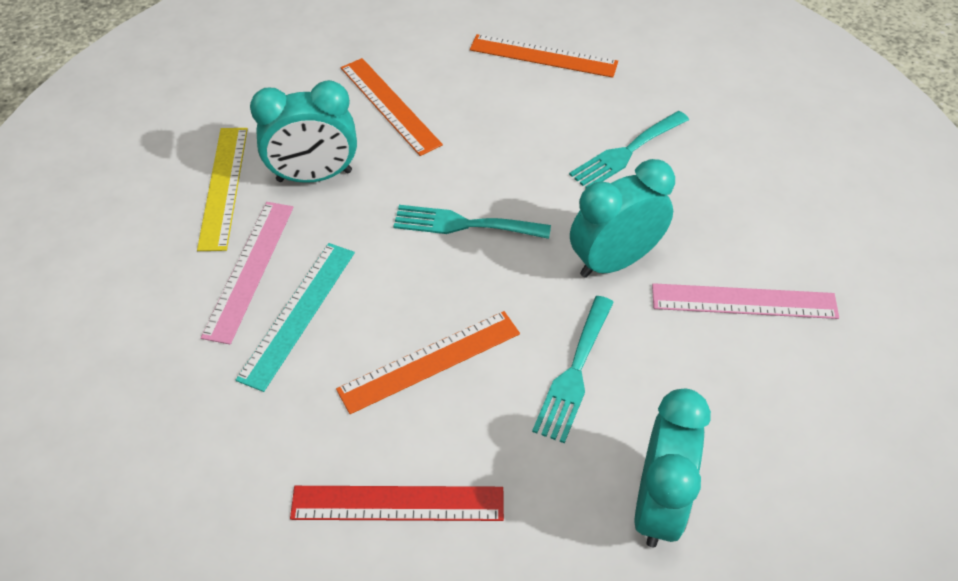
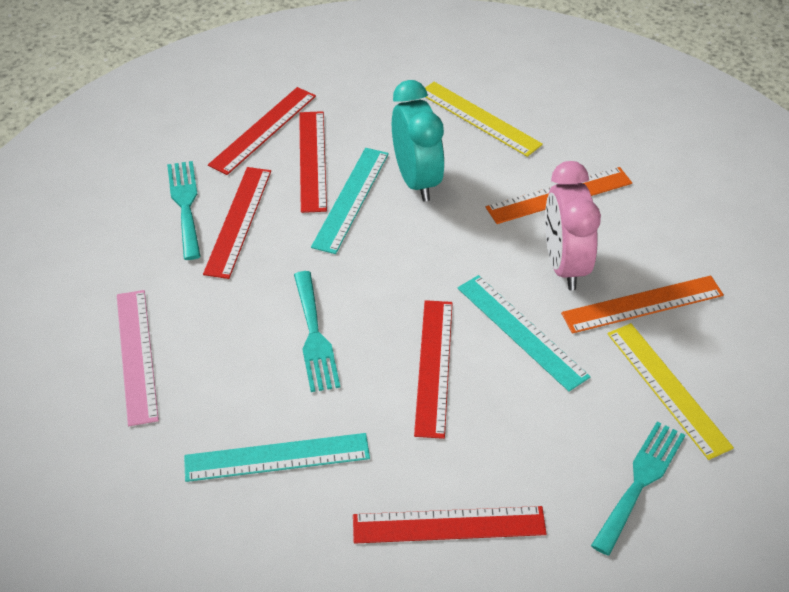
orange ruler: 3 -> 2
pink clock: 0 -> 1
pink ruler: 2 -> 1
red ruler: 1 -> 5
turquoise clock: 3 -> 1
turquoise ruler: 1 -> 3
yellow ruler: 1 -> 2

